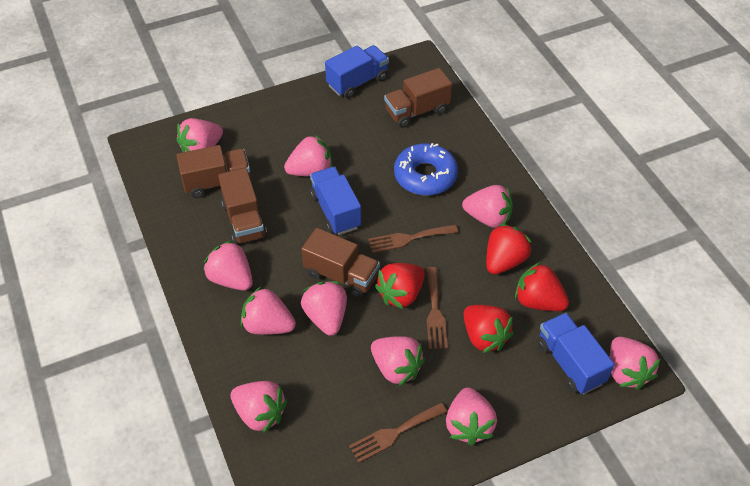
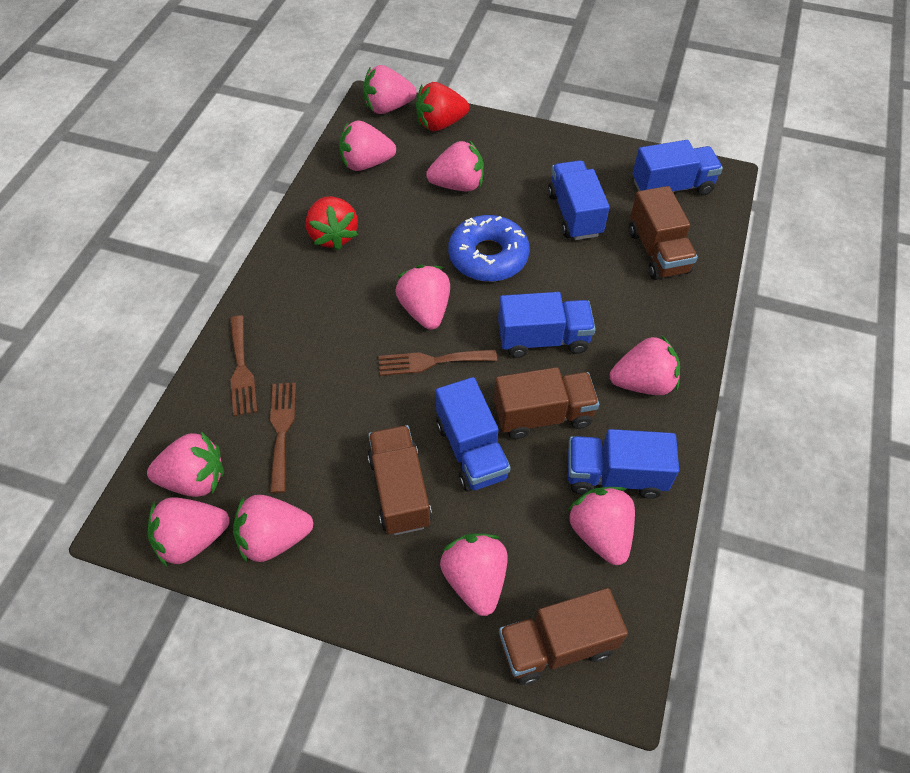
blue truck: 3 -> 5
red strawberry: 4 -> 2

